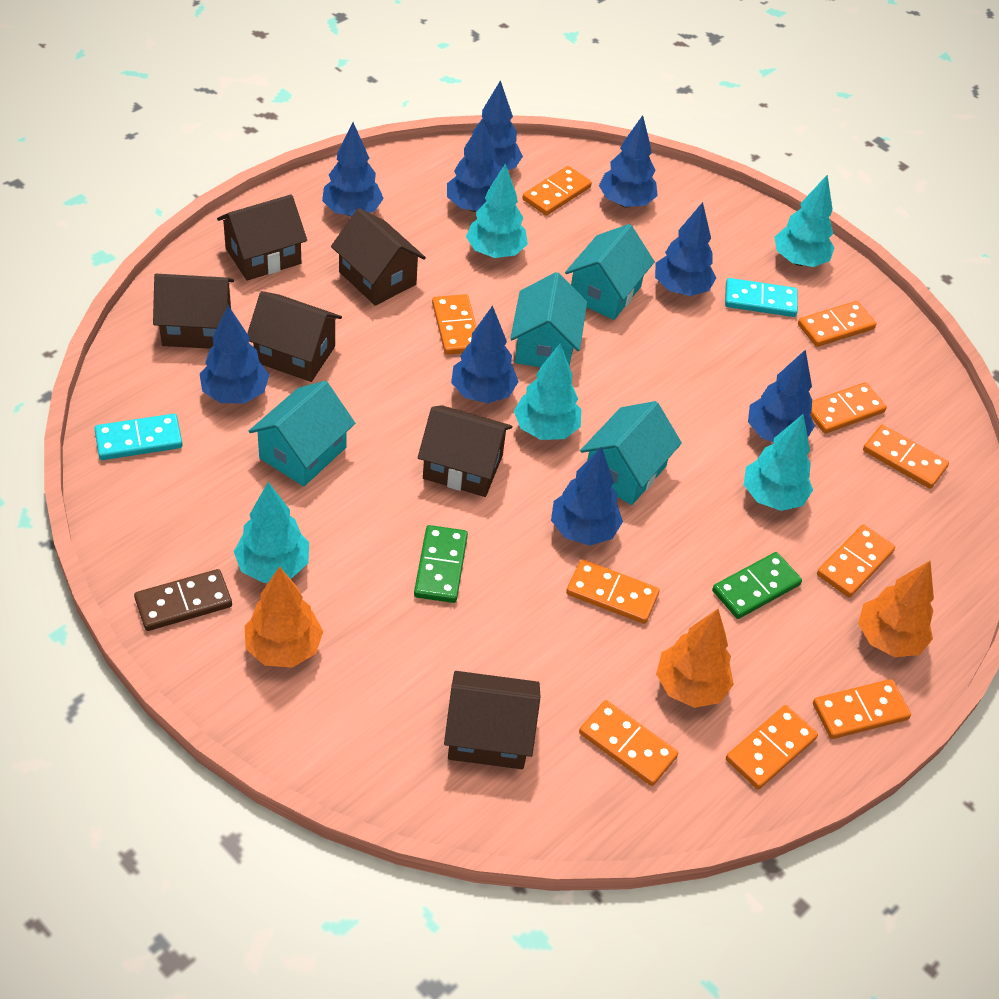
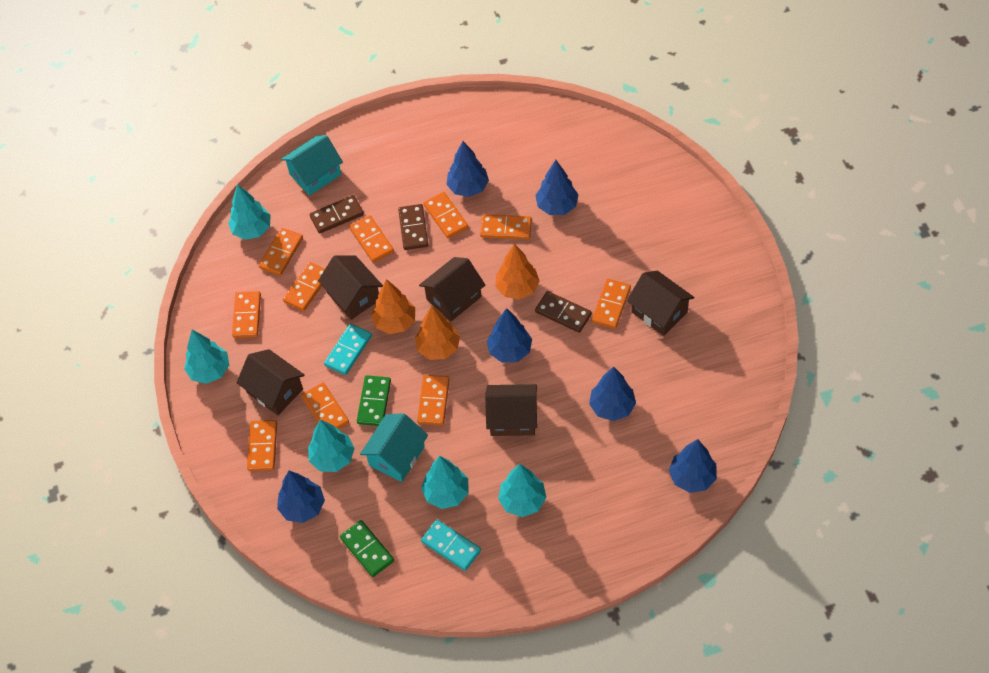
blue tree: 9 -> 6
brown domino: 1 -> 3
brown house: 6 -> 5
turquoise house: 4 -> 2

